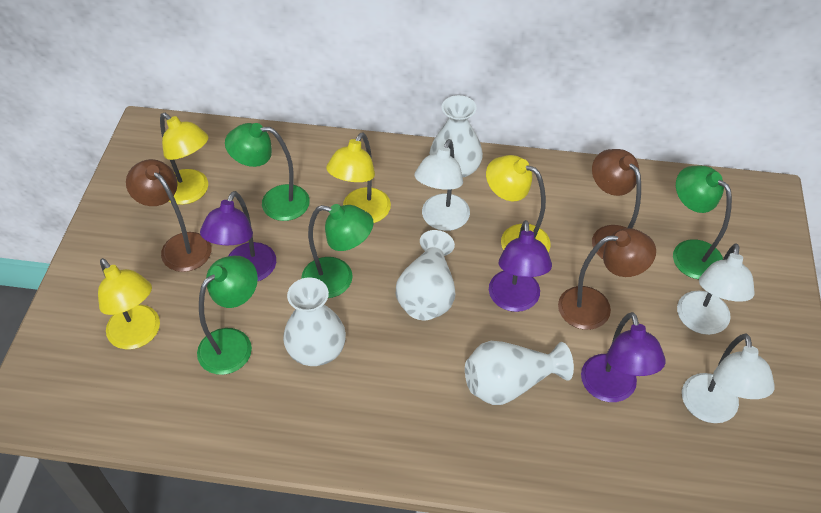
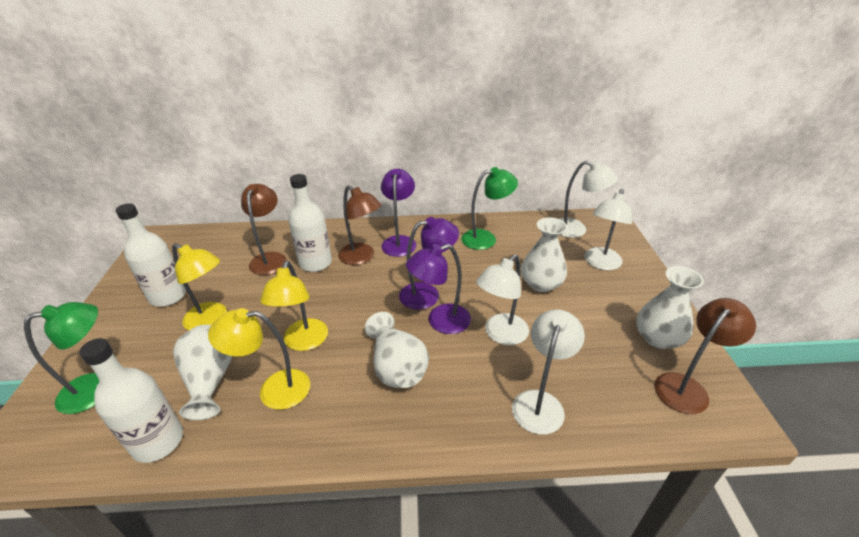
green lamp: 4 -> 2
white bottle: 0 -> 3
white lamp: 3 -> 4
yellow lamp: 4 -> 3

